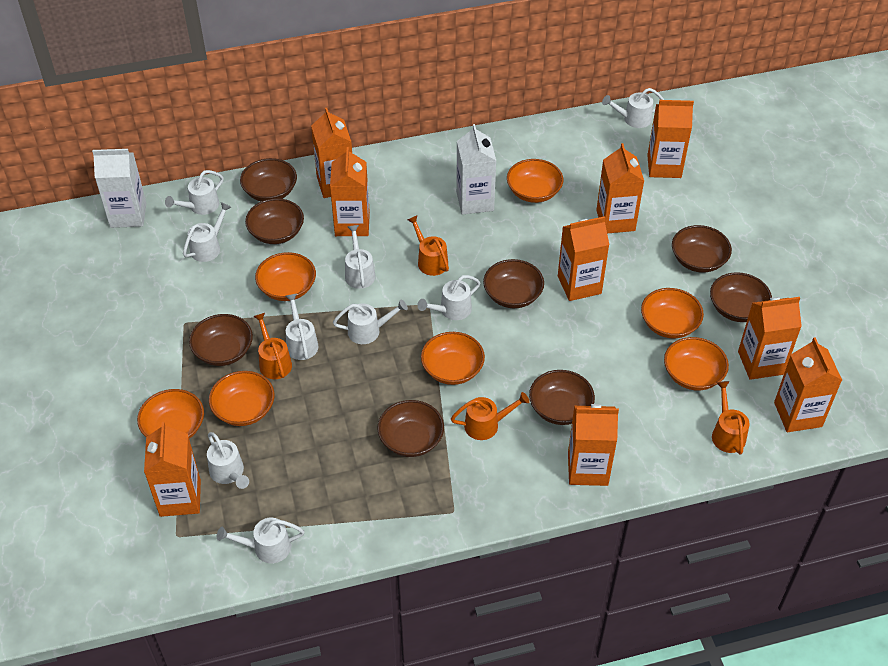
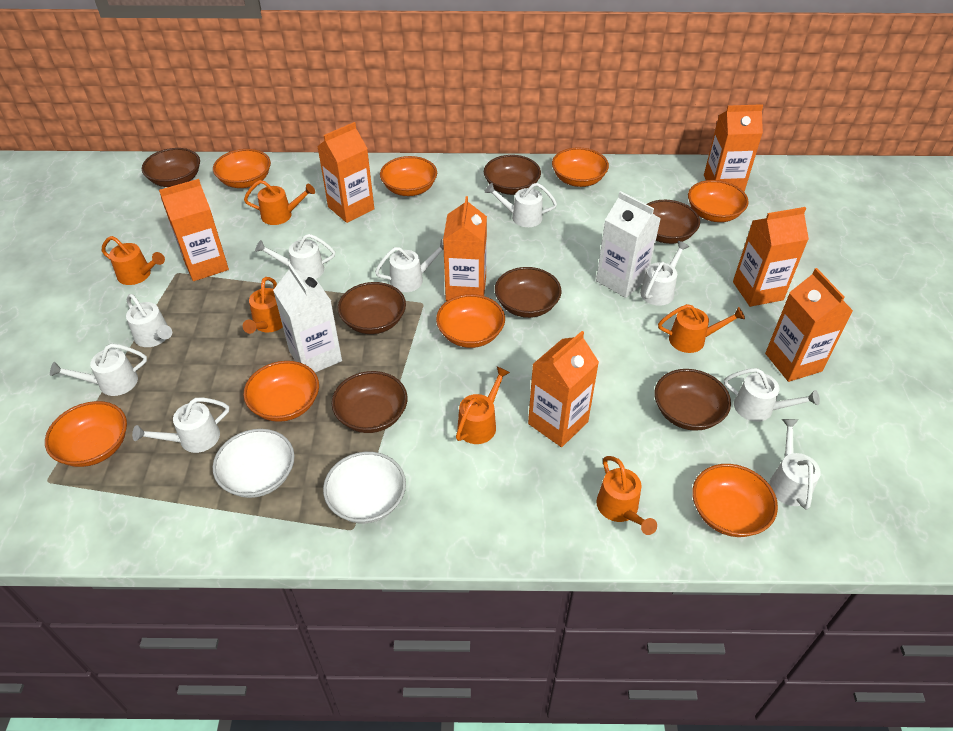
brown bowl: 8 -> 7
orange bowl: 7 -> 8
orange carton: 9 -> 7
orange watering can: 4 -> 6
white bowl: 0 -> 2

